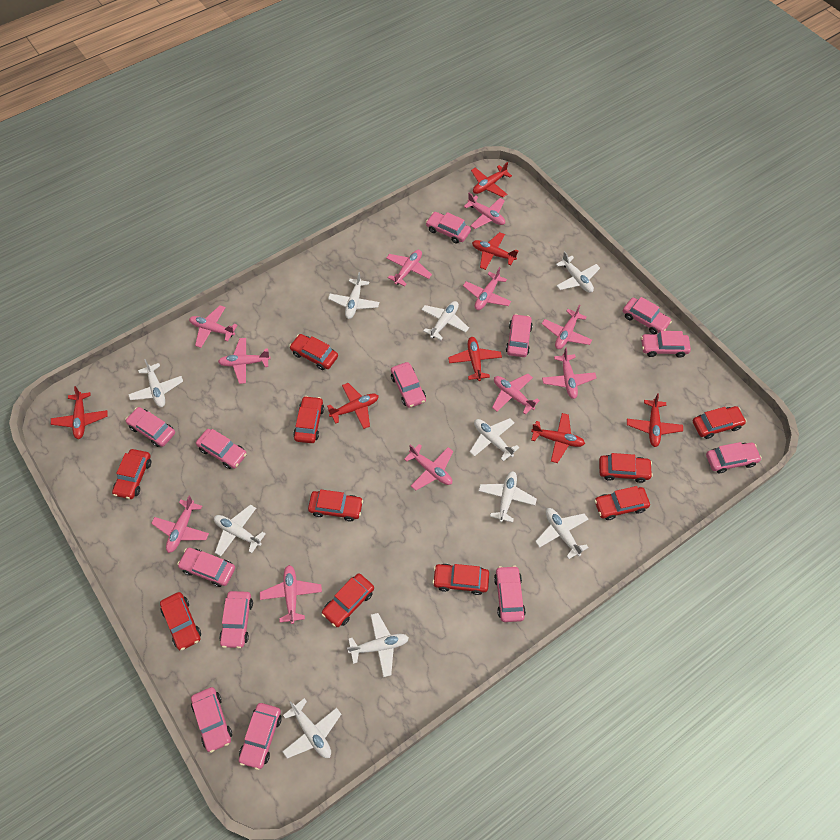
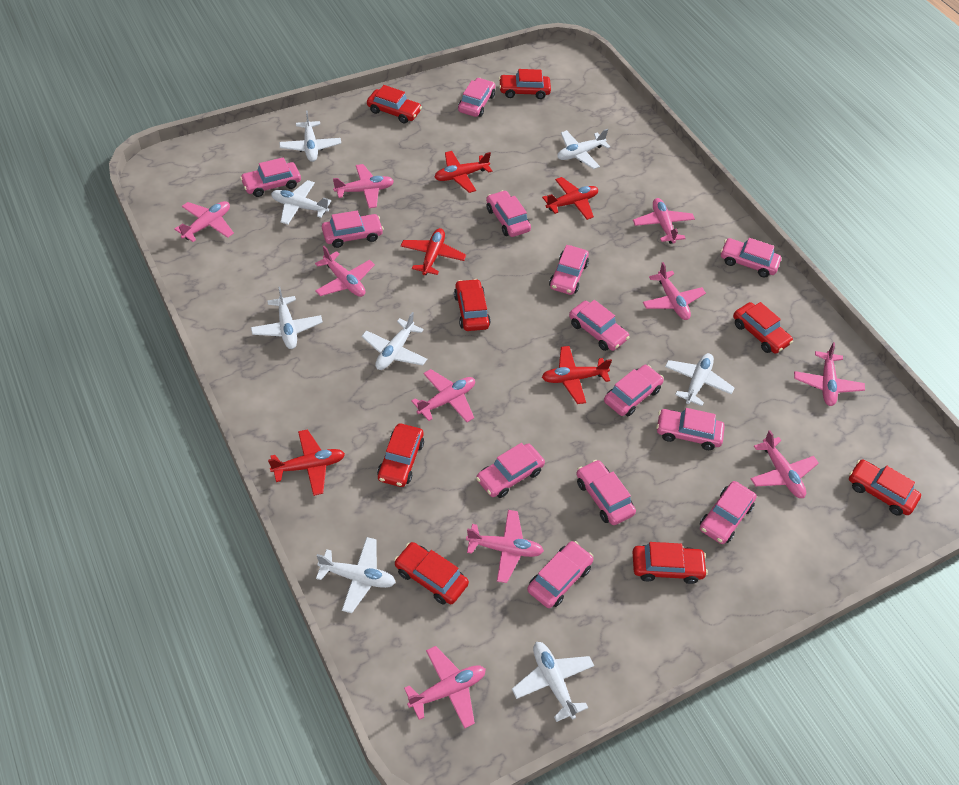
pink plane: 11 -> 10
red car: 10 -> 8
red plane: 7 -> 5
white plane: 10 -> 8

